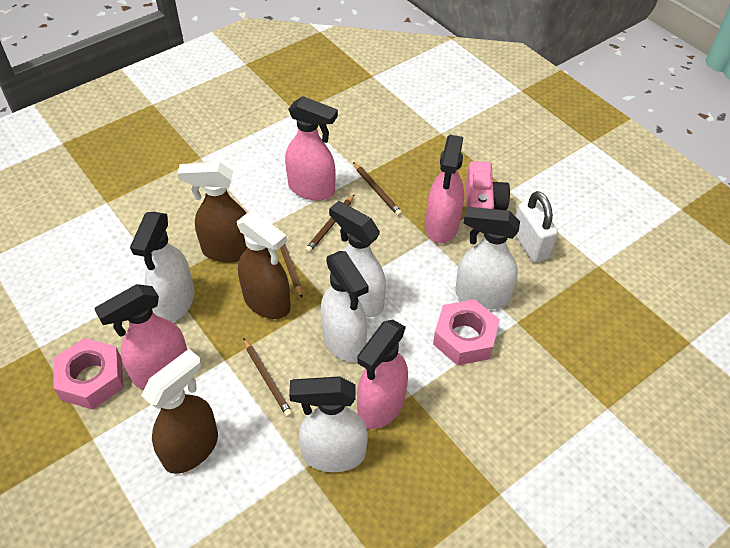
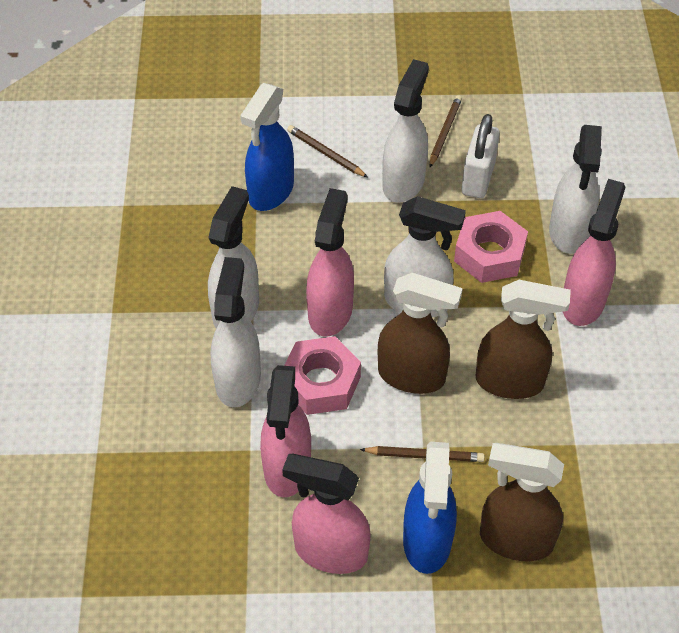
blue spray bottle: 0 -> 2
brown pencil: 4 -> 3
pink camera: 1 -> 0

